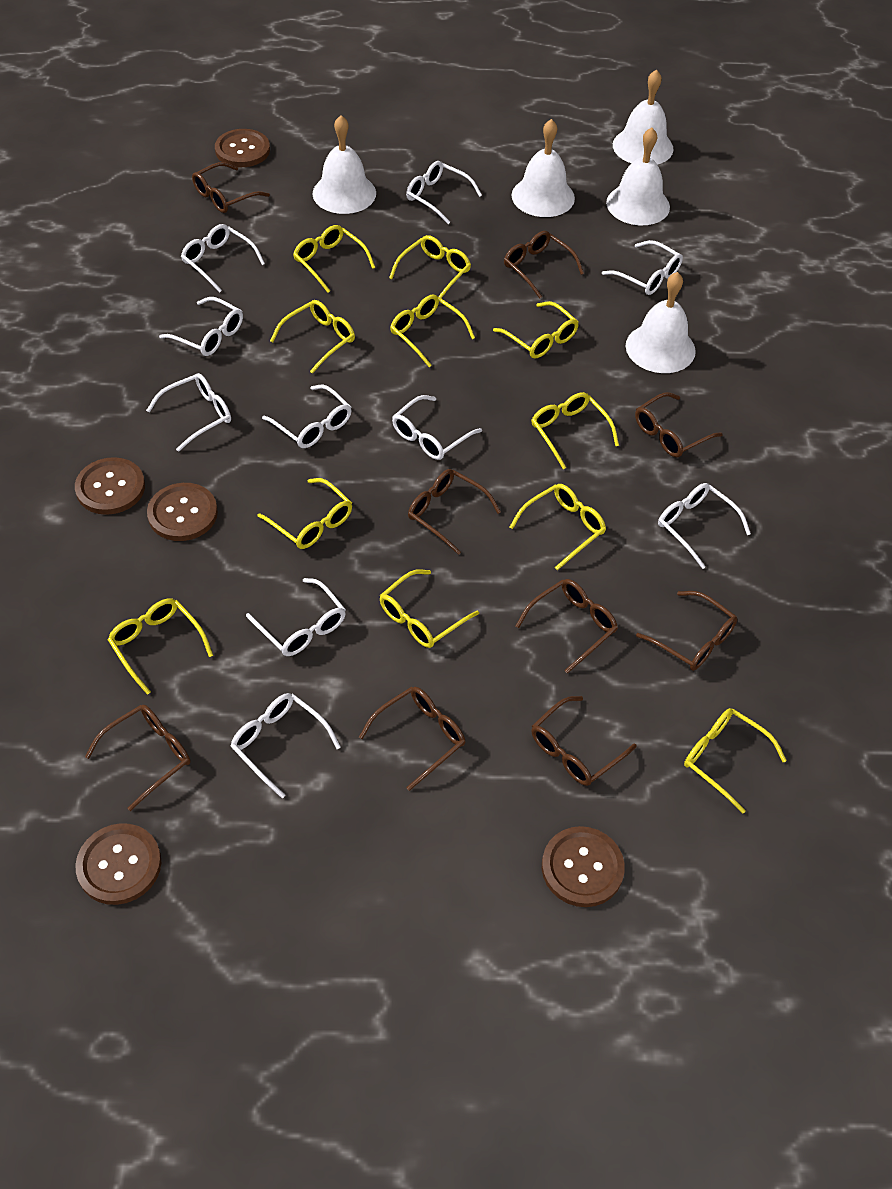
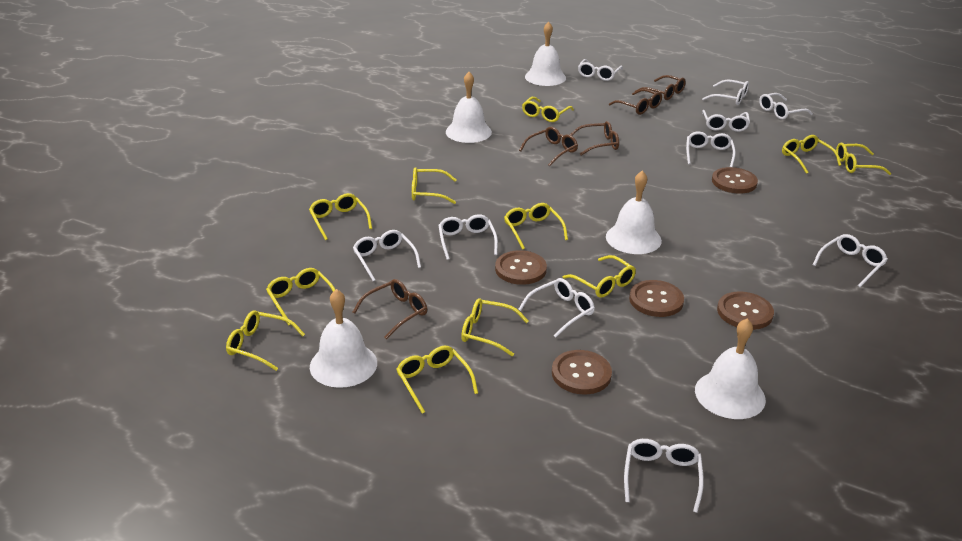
brown glasses: 9 -> 5

